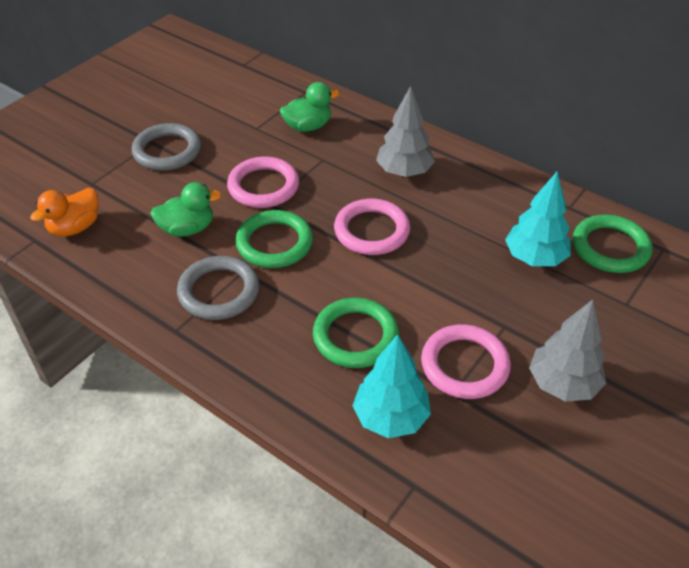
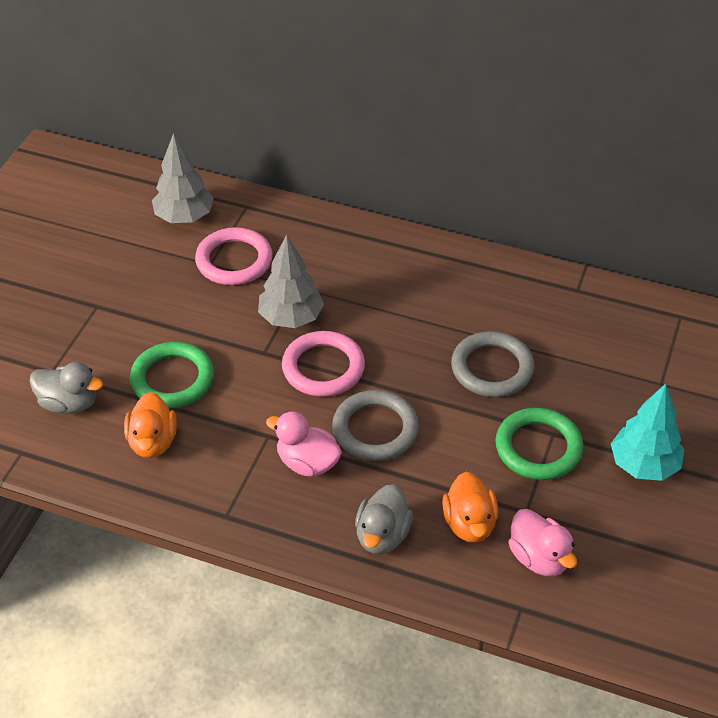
green duck: 2 -> 0
green ring: 3 -> 2
grey duck: 0 -> 2
orange duck: 1 -> 2
pink duck: 0 -> 2
pink ring: 3 -> 2
turquoise tree: 2 -> 1

